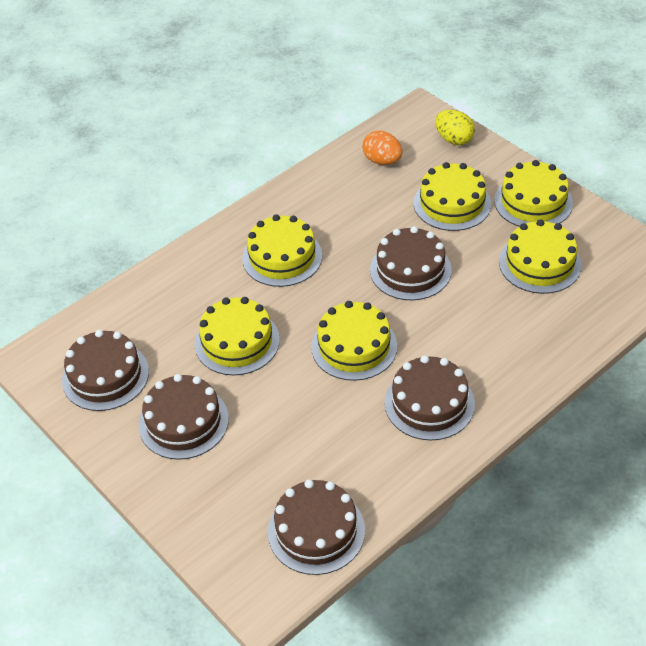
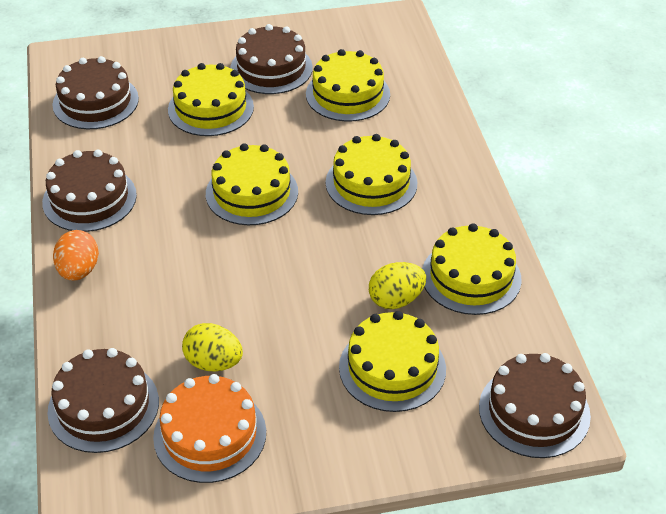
orange cake: 0 -> 1
yellow egg: 1 -> 2

